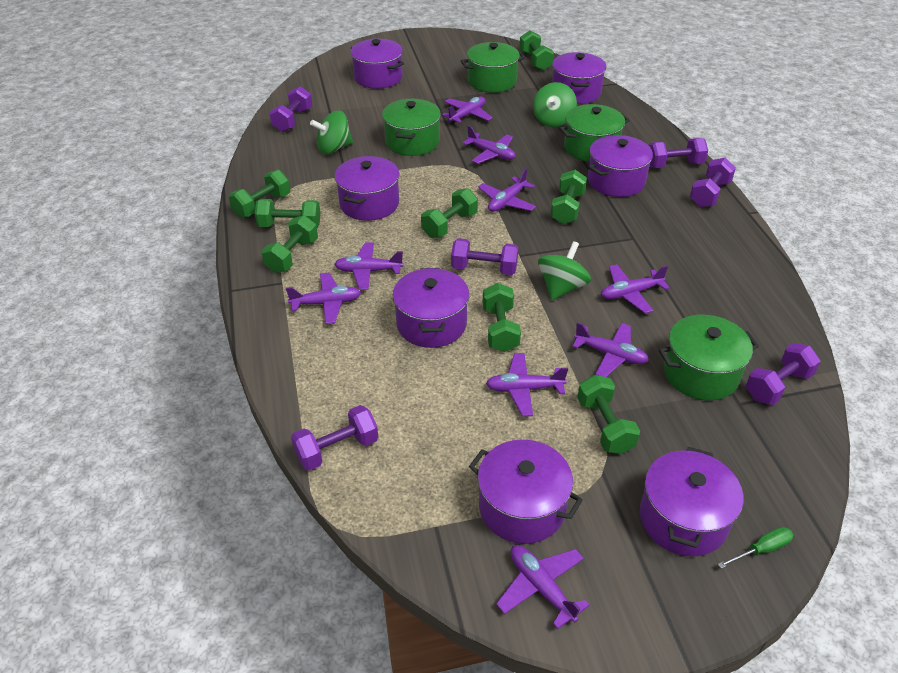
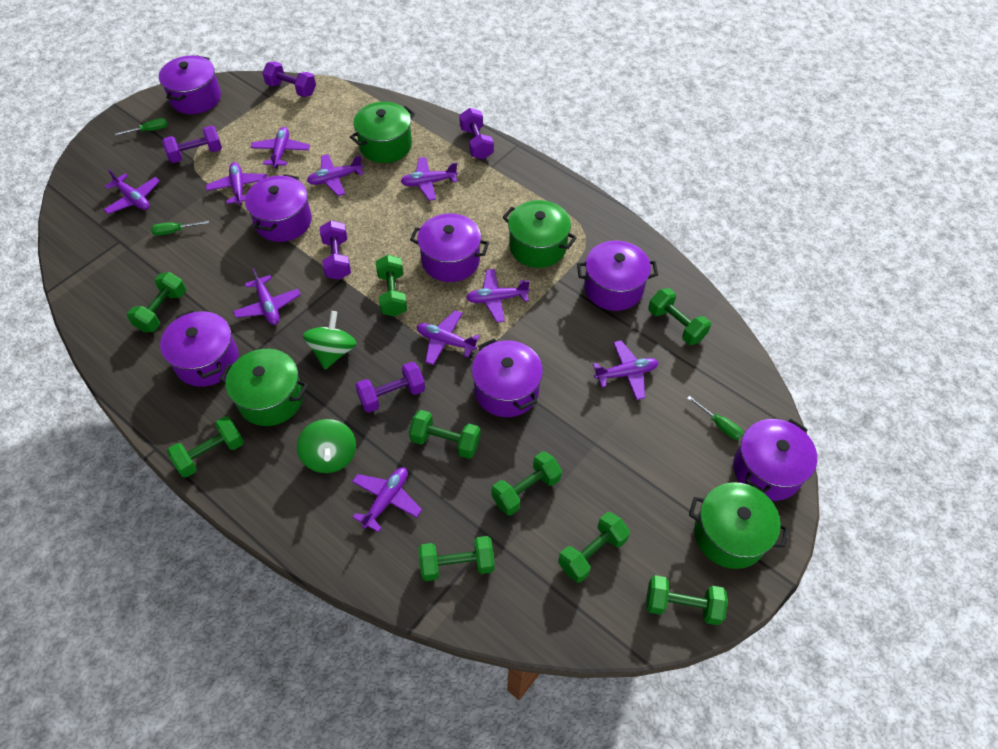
green dumbbell: 8 -> 9
green screwdriver: 1 -> 3
green spinning top: 3 -> 2
purple dumbbell: 6 -> 5
purple plane: 9 -> 10

